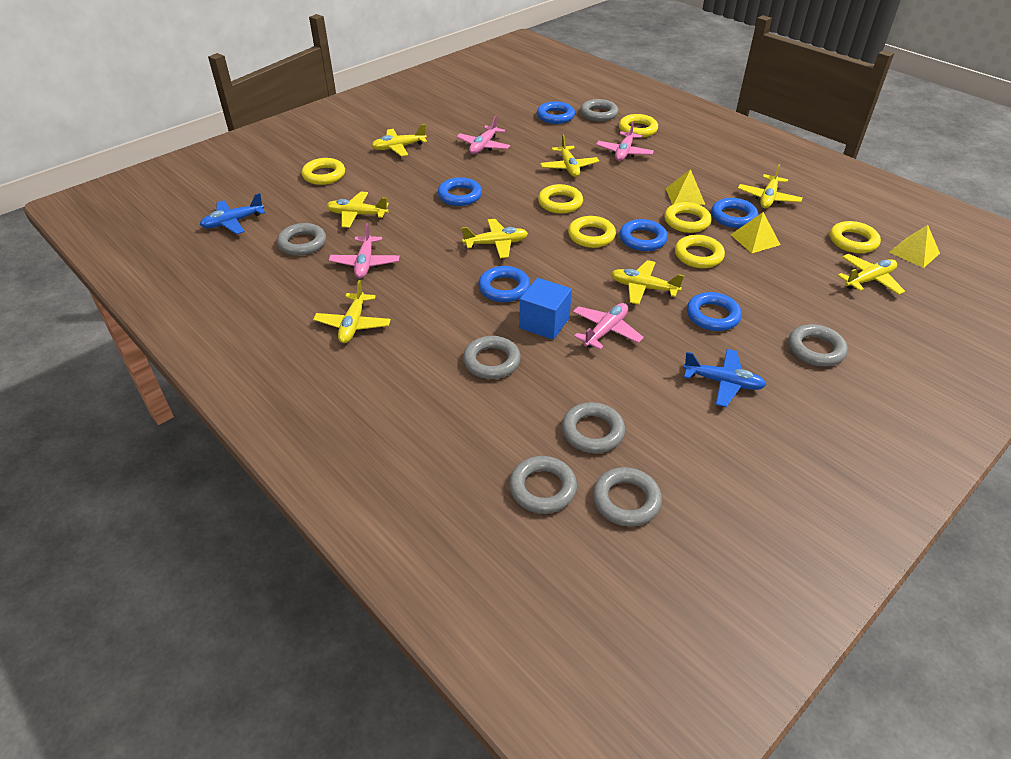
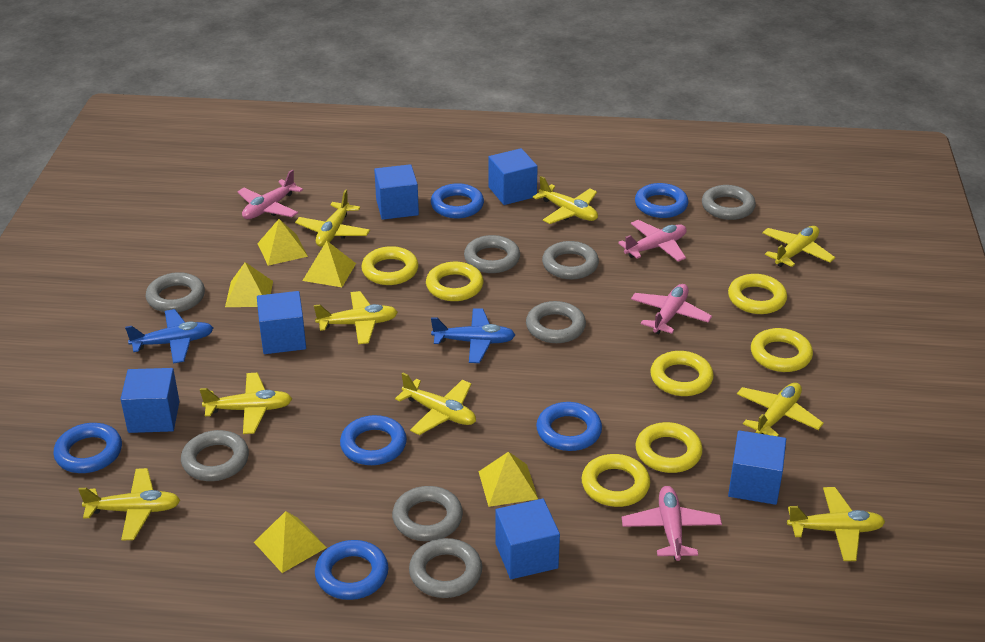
blue cube: 1 -> 6
grey ring: 7 -> 8
yellow plane: 8 -> 9
yellow pyramid: 3 -> 5

